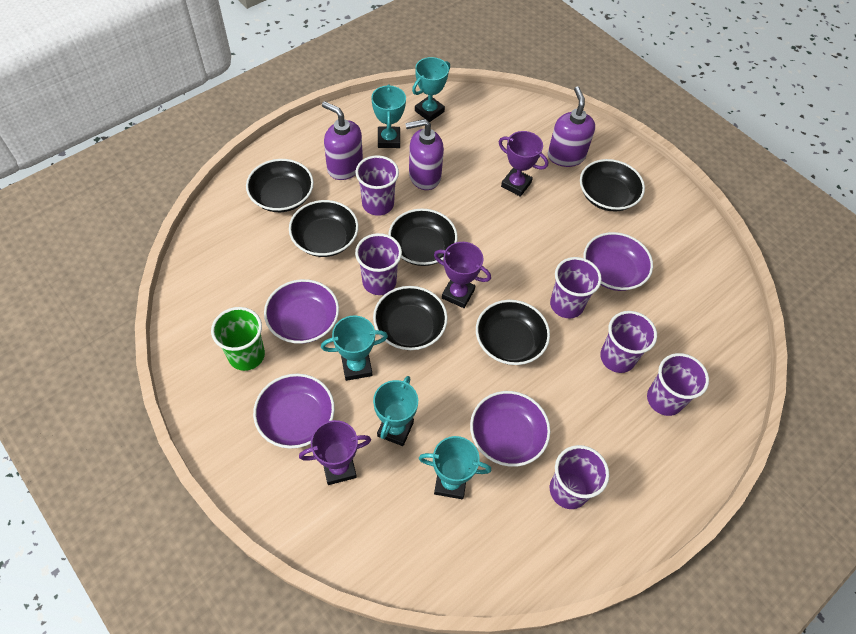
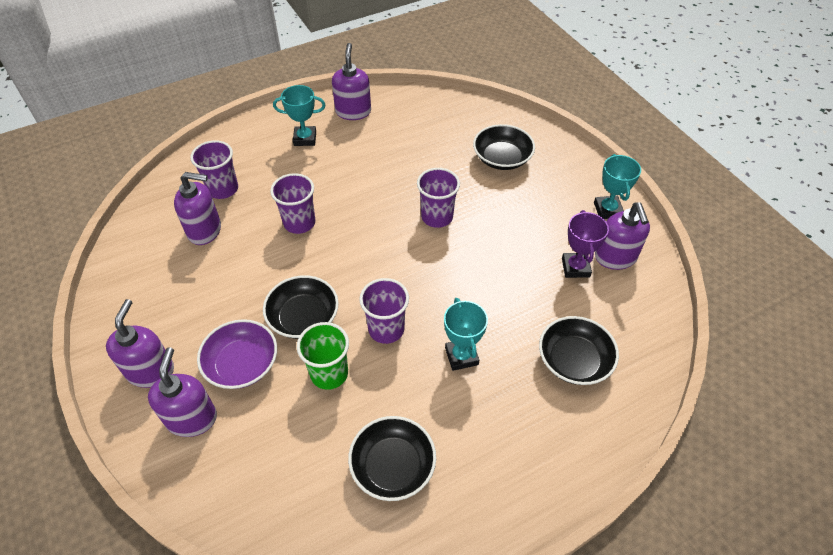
black bowl: 6 -> 4
purple bowl: 4 -> 1
purple cup: 6 -> 4
purple soap dispenser: 3 -> 5
purple trophy: 3 -> 1
turquoise trophy: 5 -> 3

